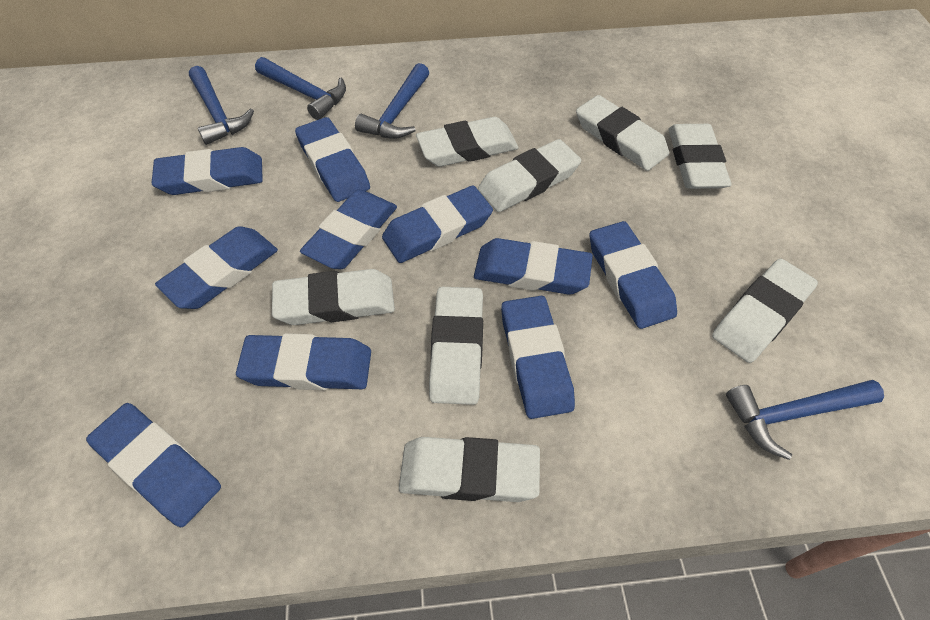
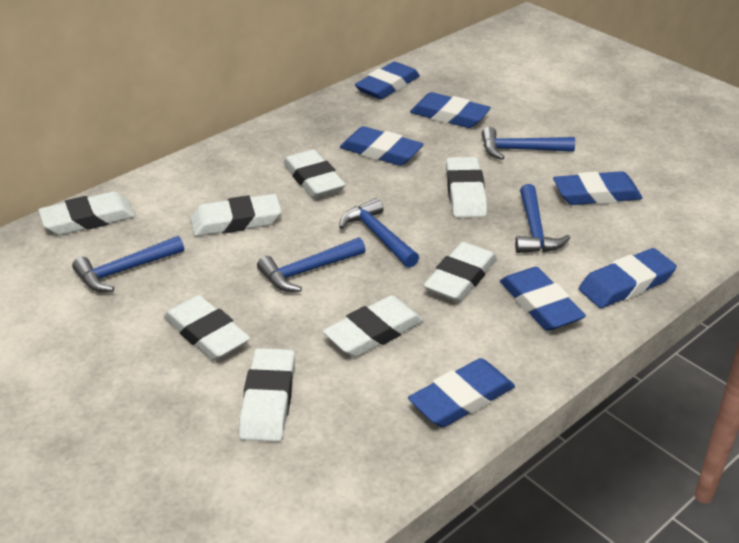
blue eraser: 10 -> 7
blue hammer: 4 -> 5

